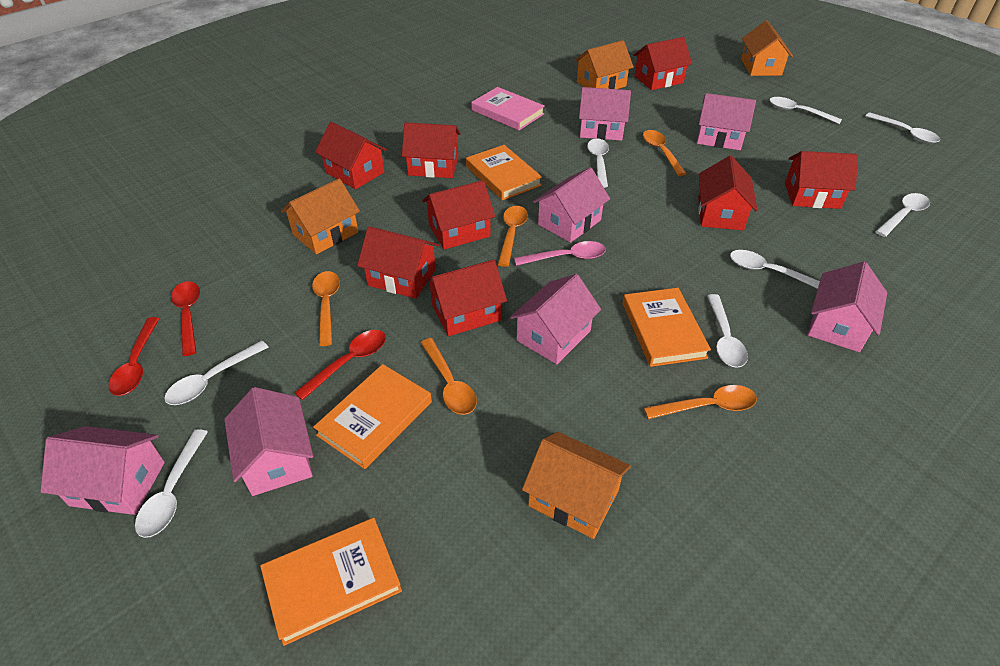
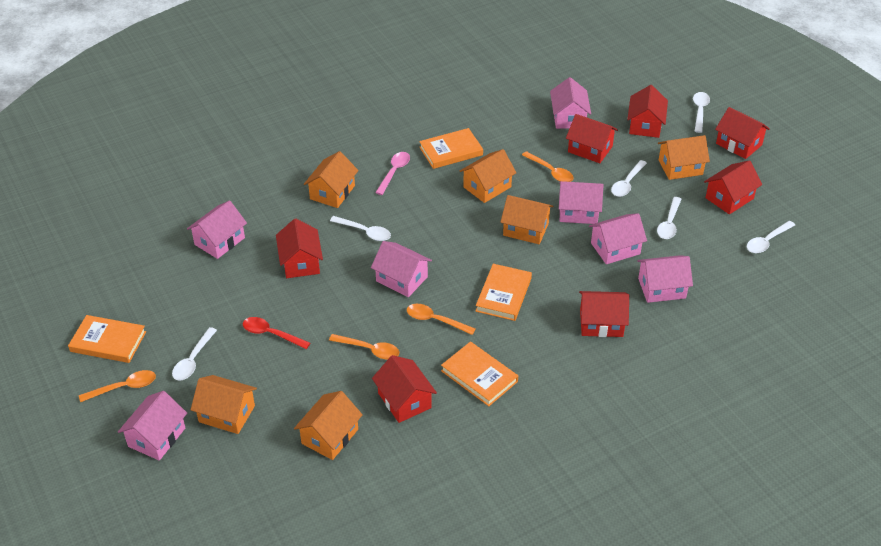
orange house: 4 -> 6
orange spoon: 5 -> 4
pink book: 1 -> 0
red house: 8 -> 7
red spoon: 3 -> 1
white spoon: 8 -> 6

